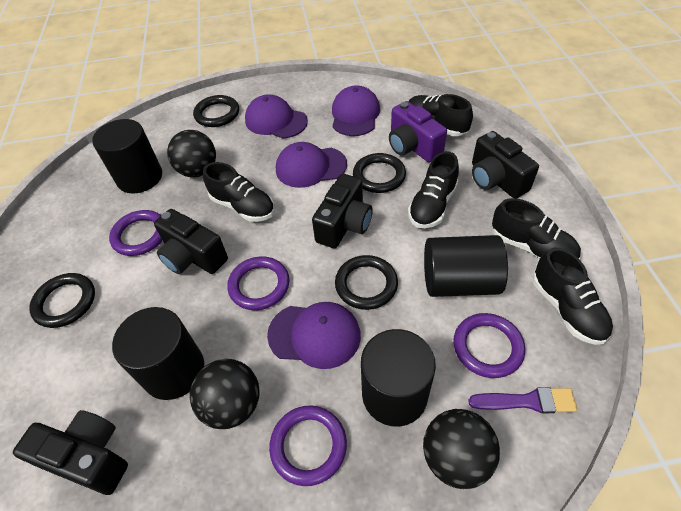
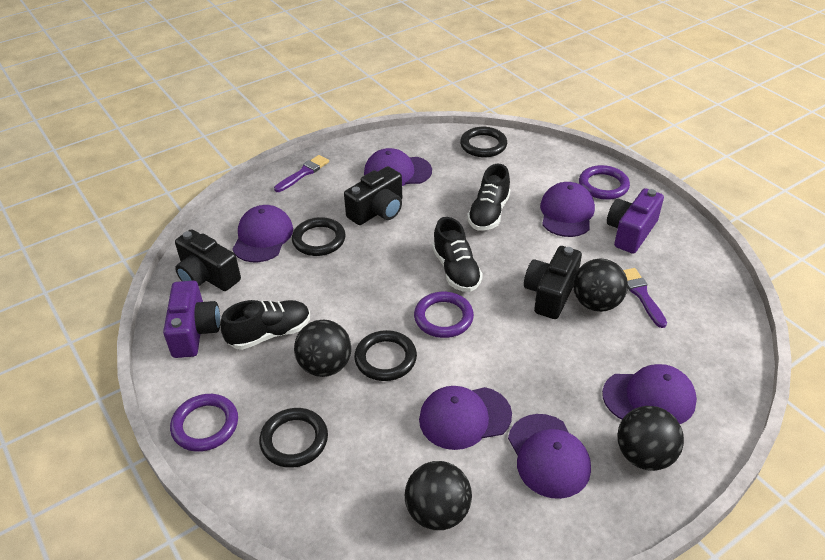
black ball: 3 -> 4
black camera: 4 -> 3
black cylinder: 4 -> 0
black shoe: 5 -> 3
purple brush: 1 -> 2
purple camera: 1 -> 2
purple cap: 4 -> 6
purple ring: 4 -> 3

